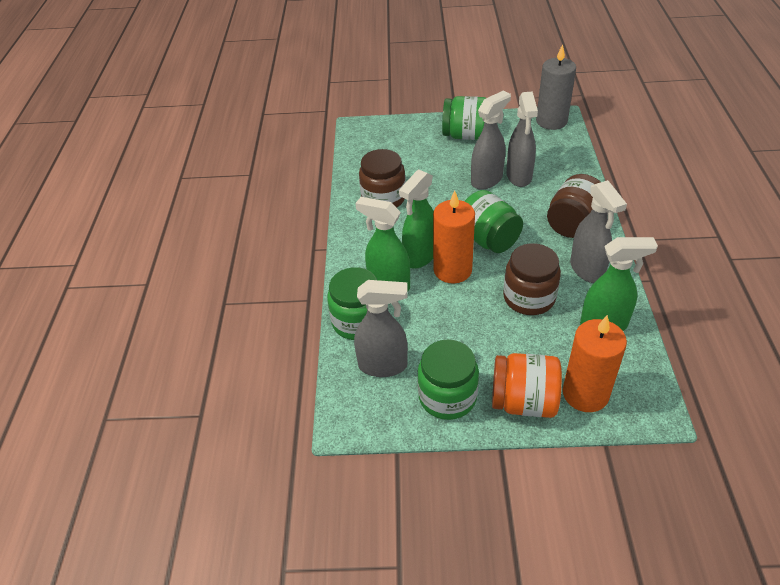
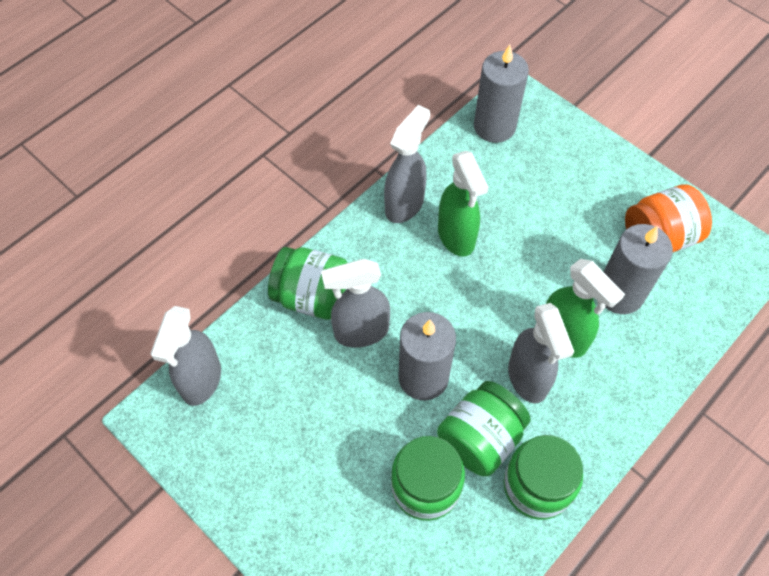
brown jar: 3 -> 0
green spray bottle: 3 -> 2
grey candle: 1 -> 3
orange candle: 2 -> 0

